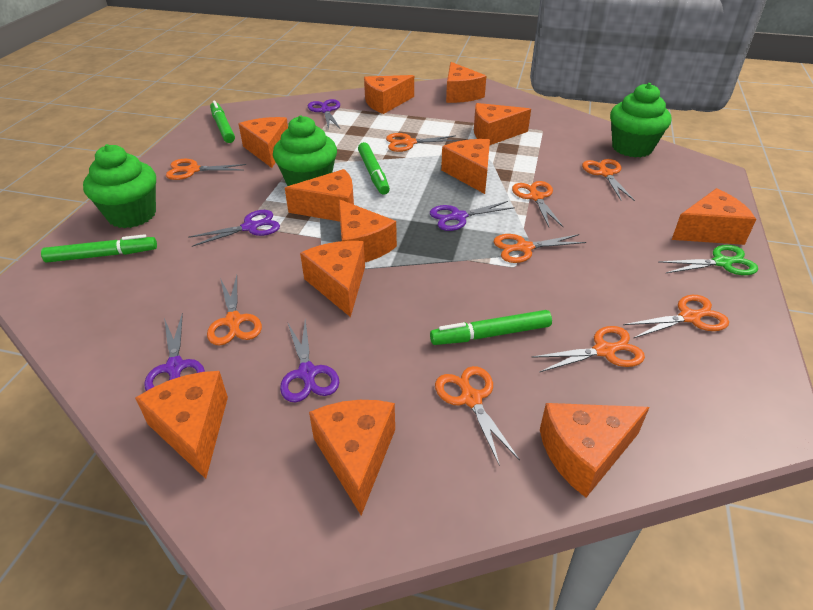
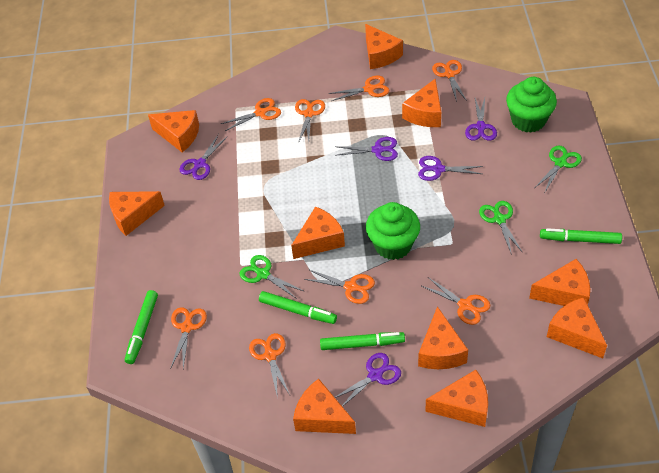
green cupcake: 3 -> 2
green scissors: 1 -> 3
orange cheese: 12 -> 10
orange scissors: 9 -> 8

